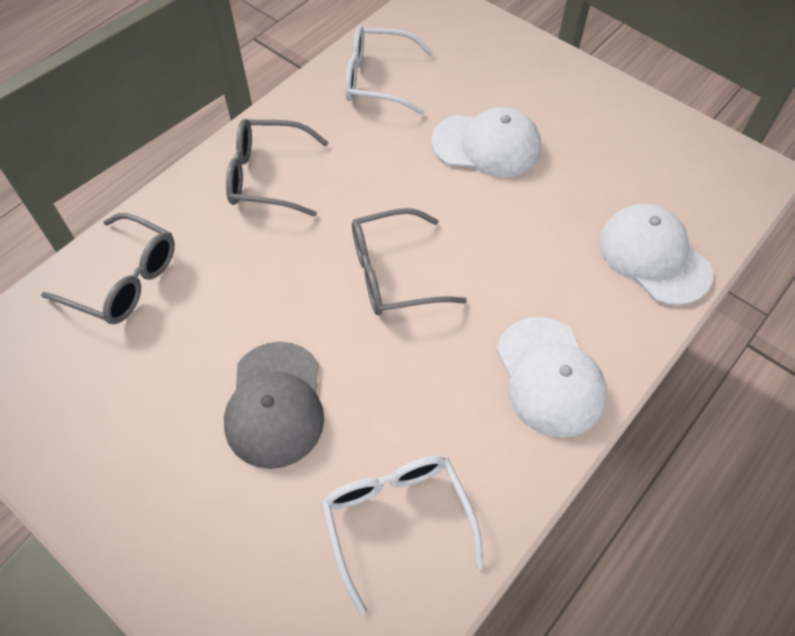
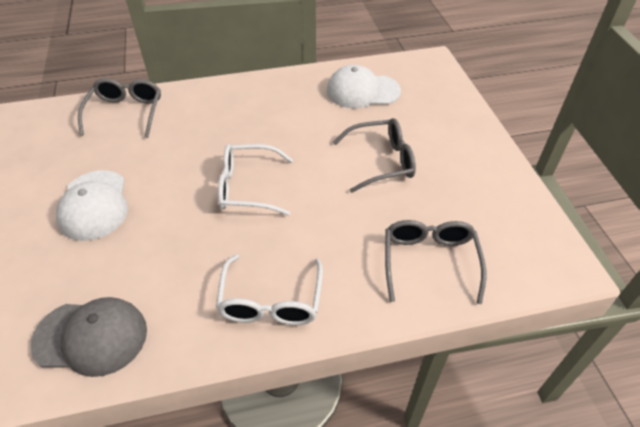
white cap: 3 -> 2

